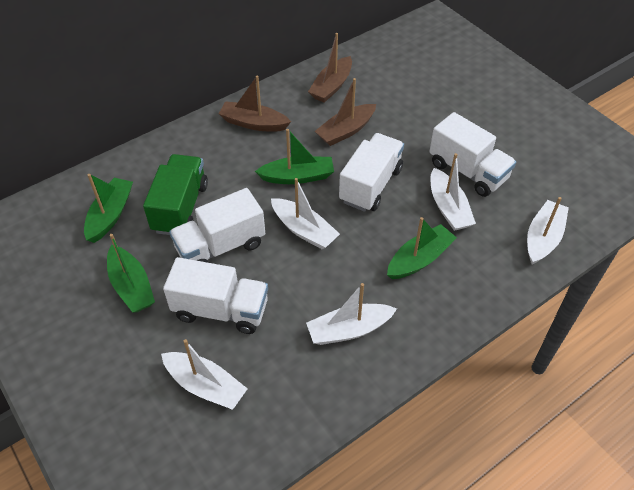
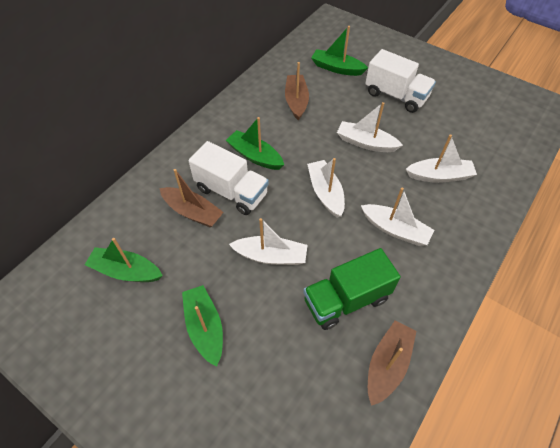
white truck: 4 -> 2

